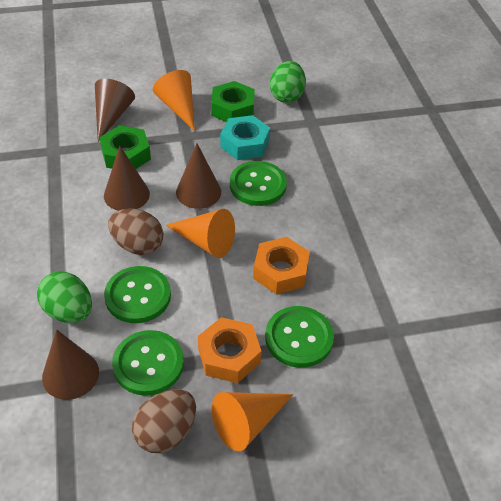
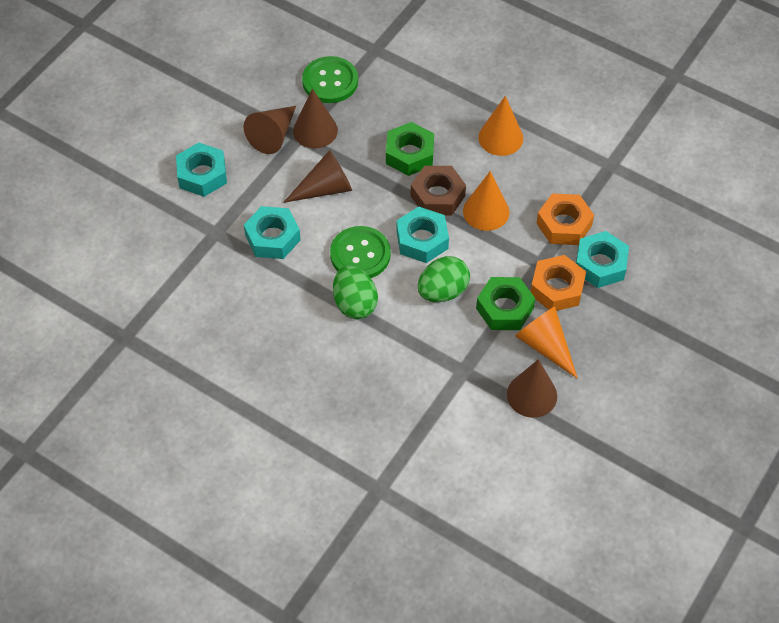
brown egg: 2 -> 0
brown nut: 0 -> 1
green button: 4 -> 2
turquoise nut: 1 -> 4

